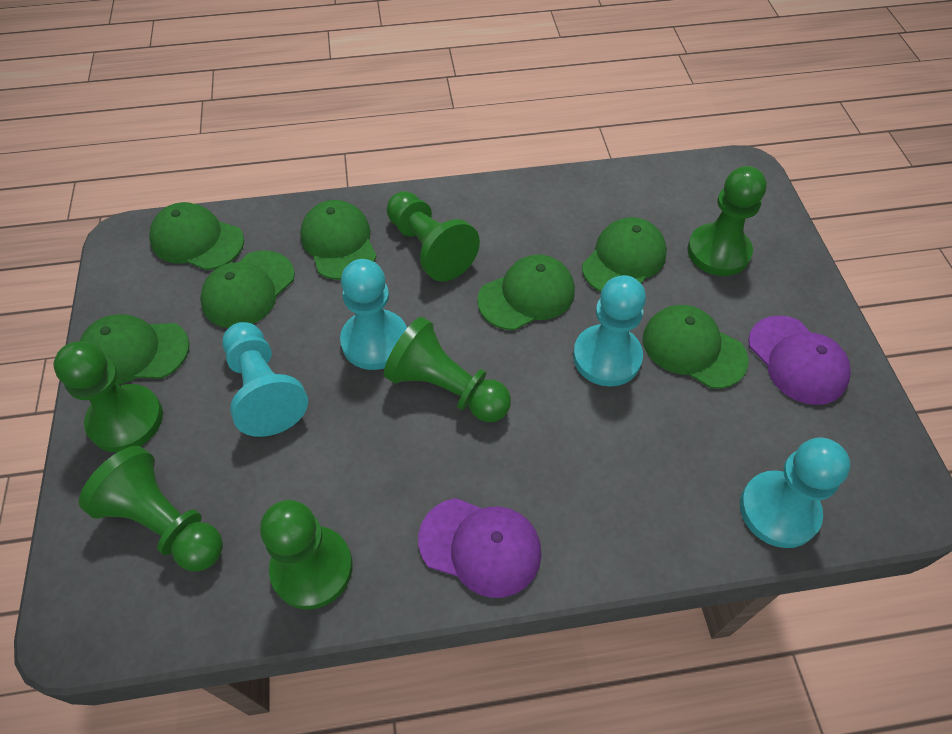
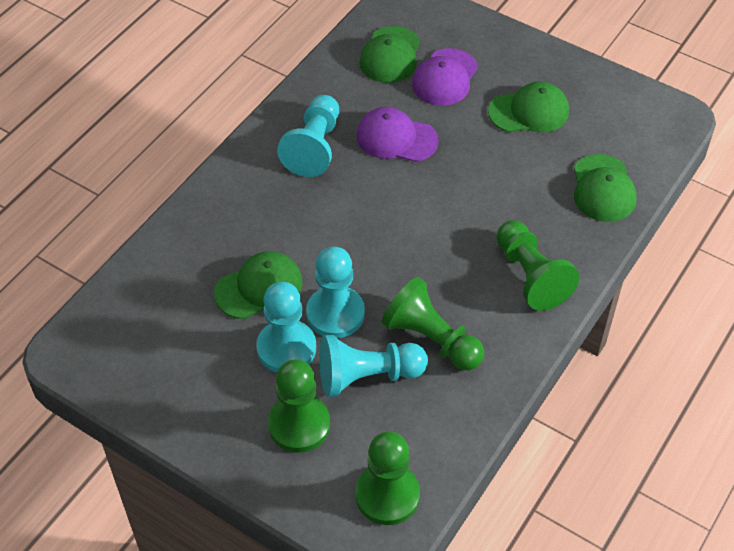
green cap: 7 -> 4
green pawn: 6 -> 4

